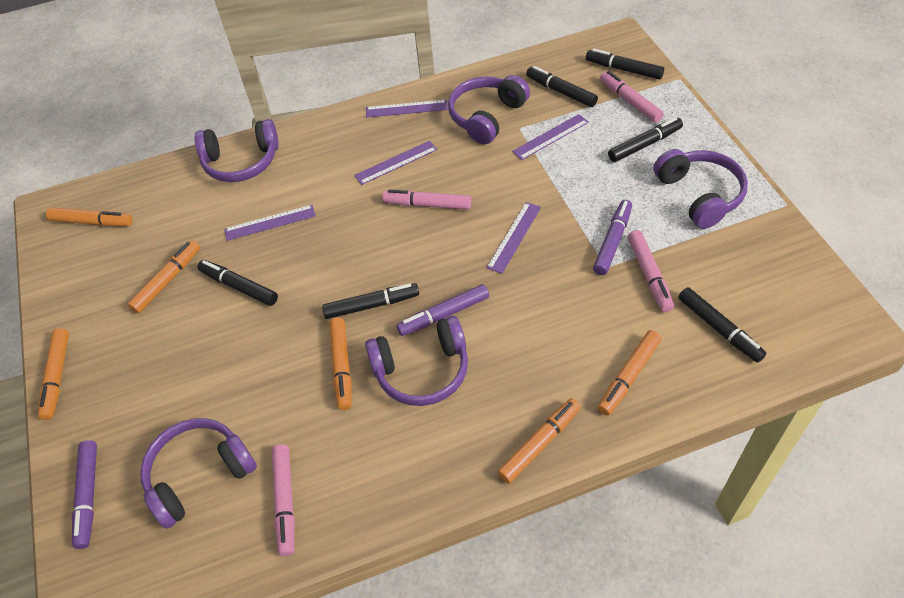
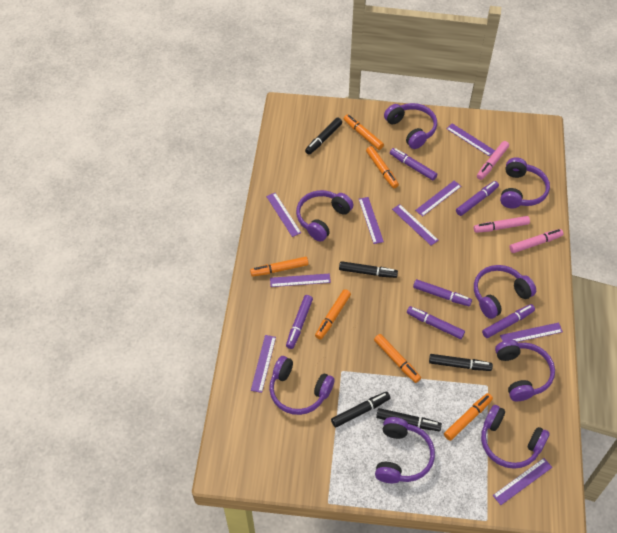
black marker: 6 -> 5
pink marker: 4 -> 3
purple headphones: 5 -> 8
purple marker: 3 -> 6
purple ruler: 5 -> 9

